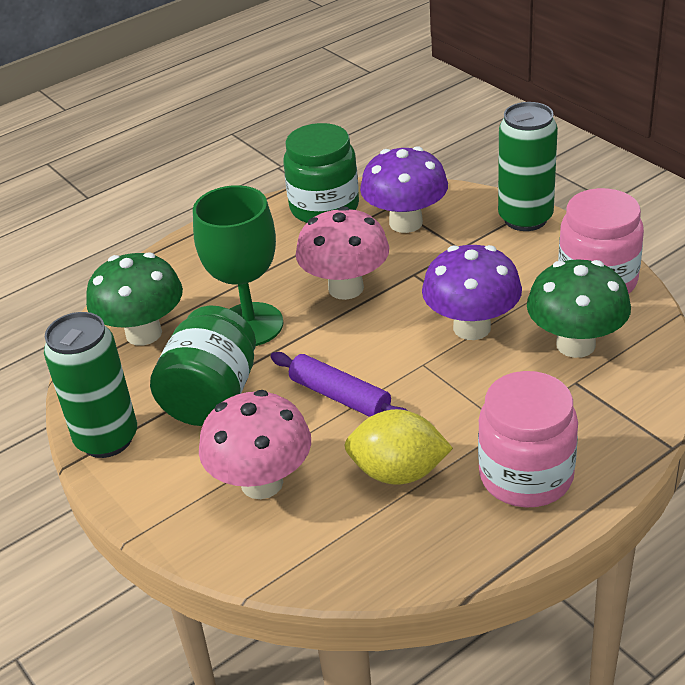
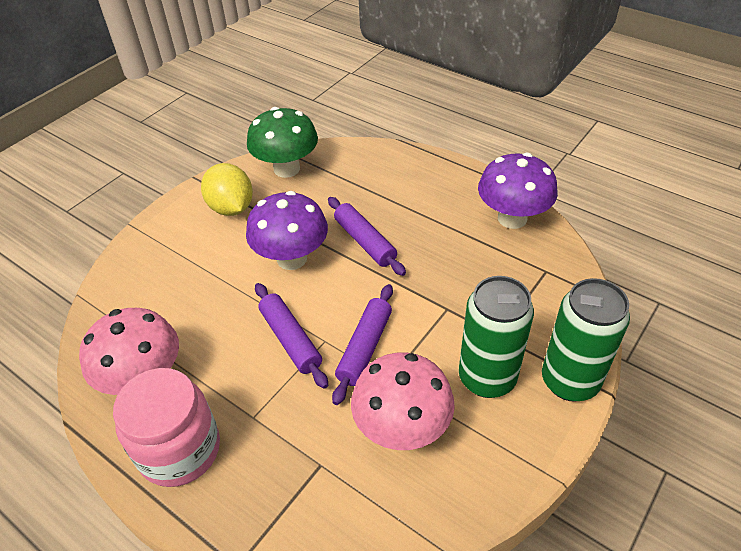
green goblet: 1 -> 0
green jar: 2 -> 0
green mushroom: 2 -> 1
pink jar: 2 -> 1
purple rolling pin: 1 -> 3

